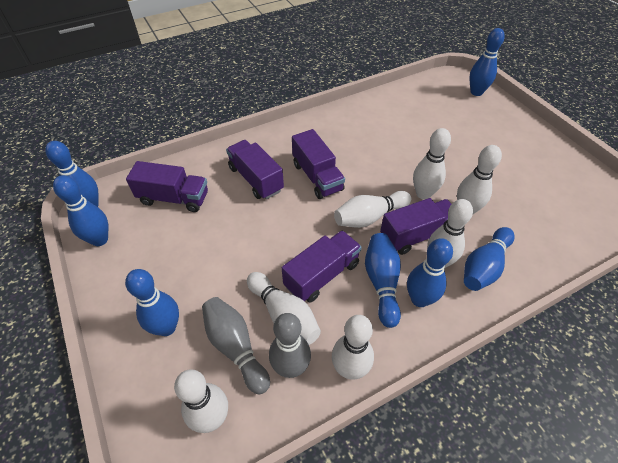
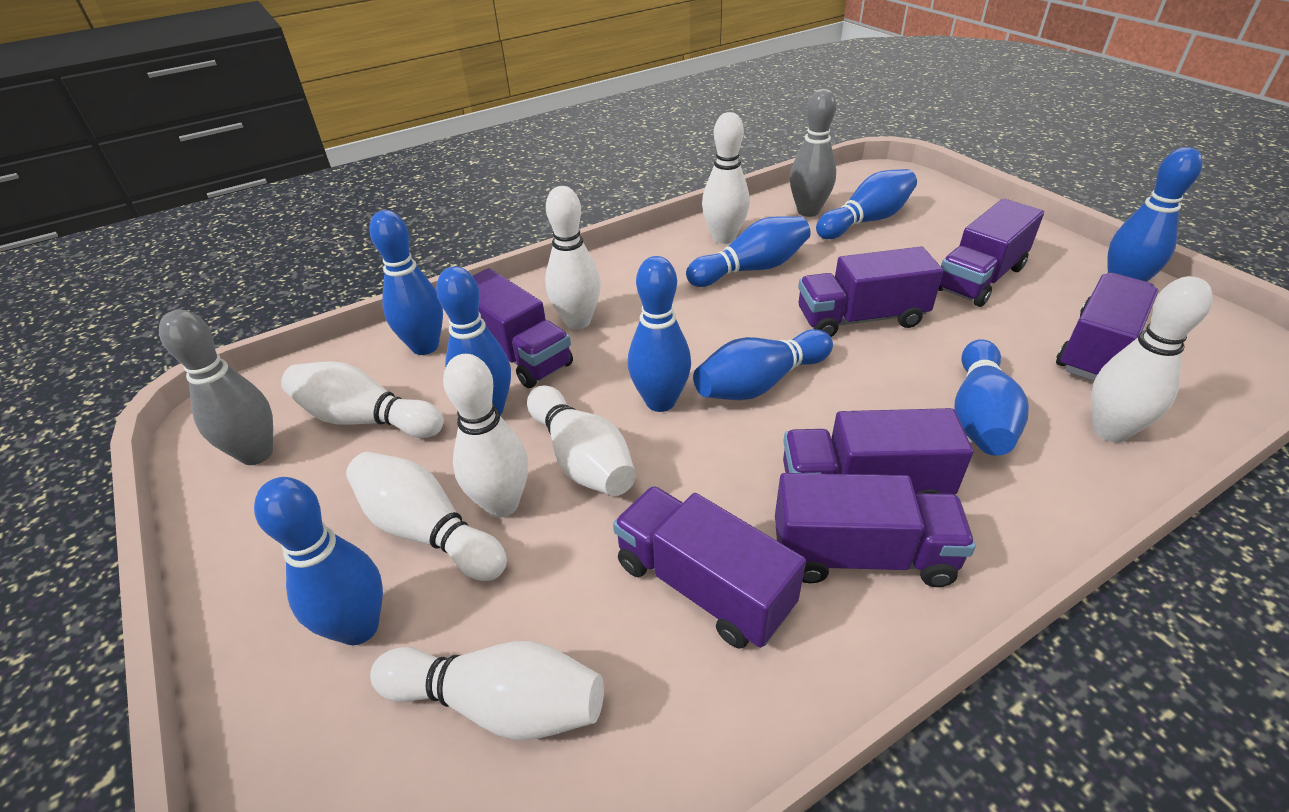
blue bowling pin: 7 -> 9
purple truck: 5 -> 7
white bowling pin: 7 -> 8

